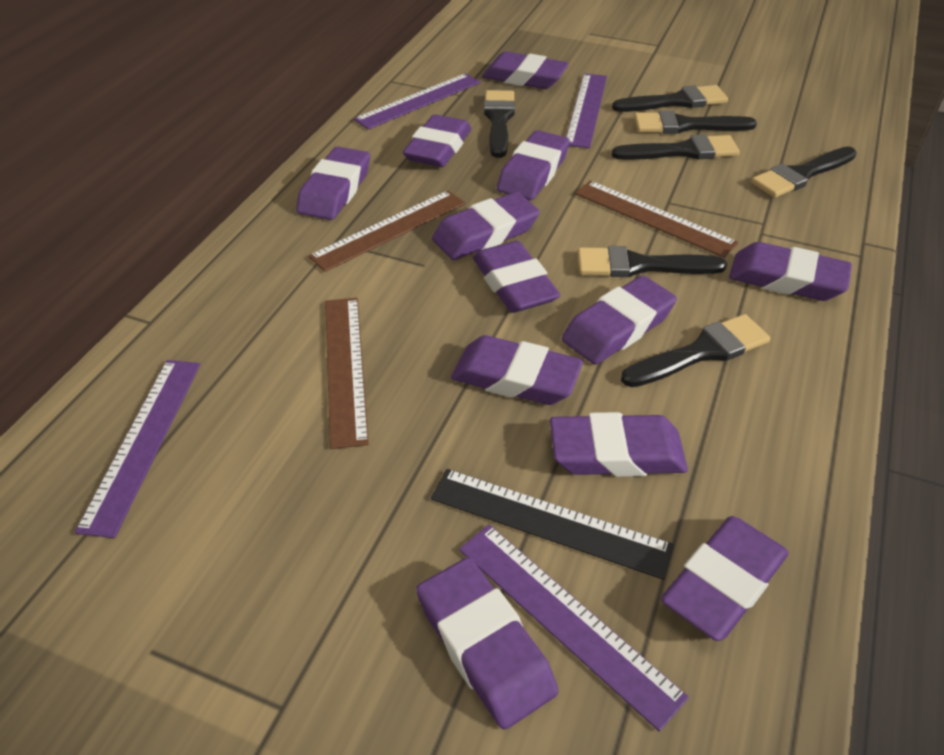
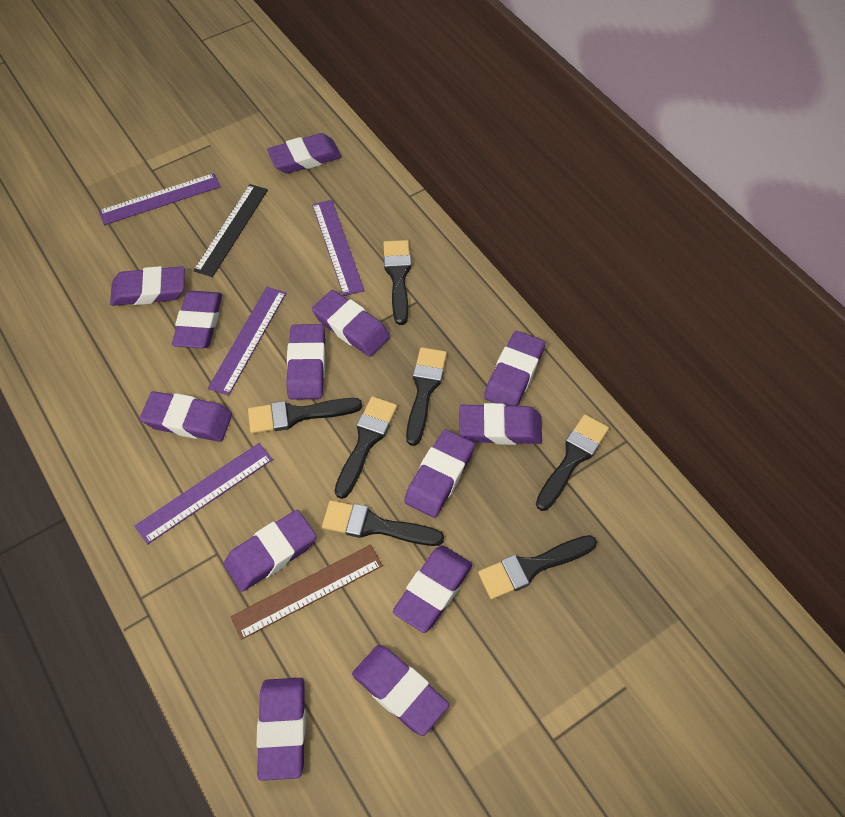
brown ruler: 3 -> 1
purple eraser: 12 -> 13

